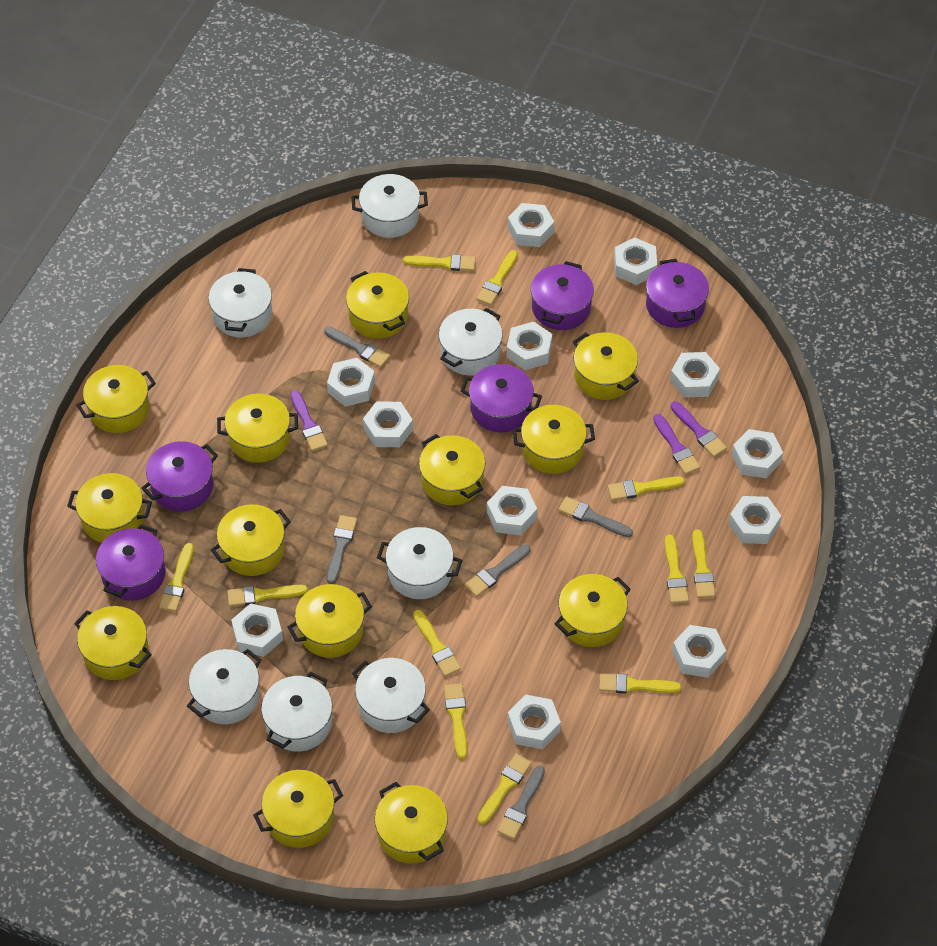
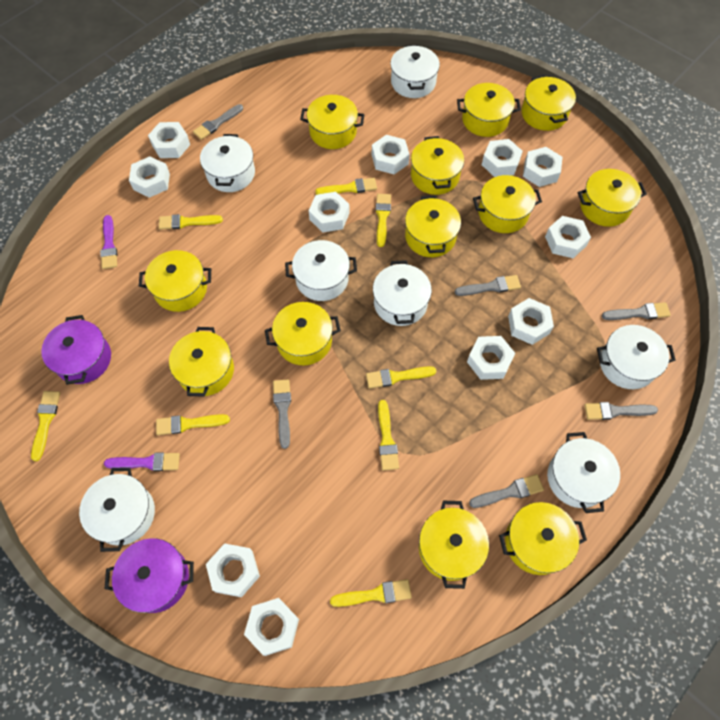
grey brush: 5 -> 6
purple brush: 3 -> 2
purple pot: 5 -> 2
white nut: 12 -> 11
yellow brush: 11 -> 8
yellow pot: 13 -> 12

